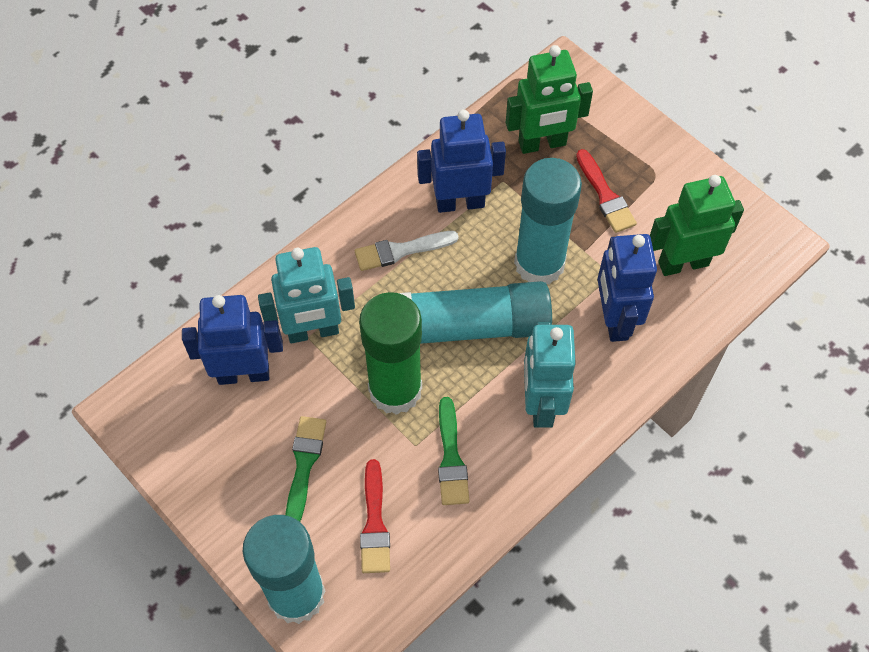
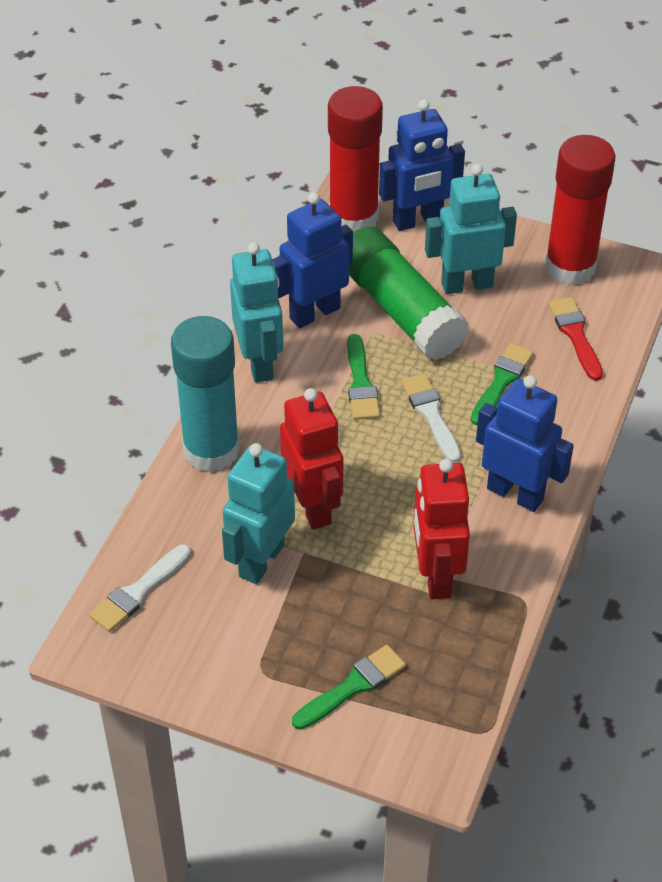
green brush: 2 -> 3
green robot: 2 -> 0
red brush: 2 -> 1
red glue stick: 0 -> 2
red robot: 0 -> 2
turquoise glue stick: 3 -> 1
turquoise robot: 2 -> 3
white brush: 1 -> 2

